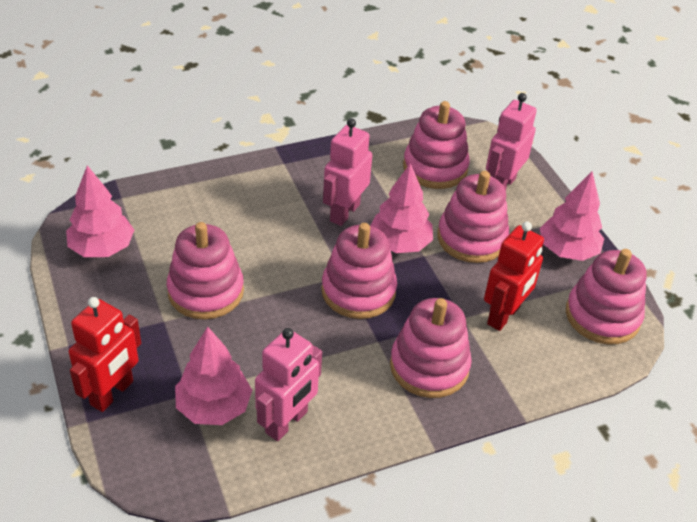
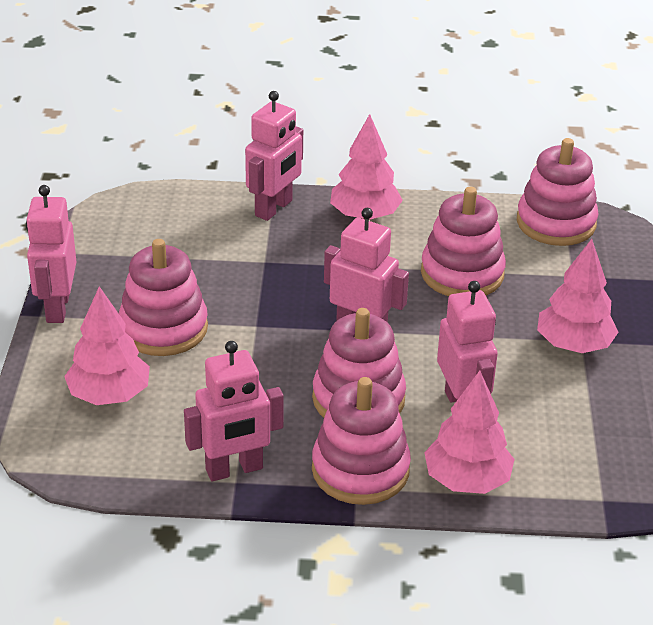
pink robot: 3 -> 5
pink stacking toy: 6 -> 5
red robot: 2 -> 0

